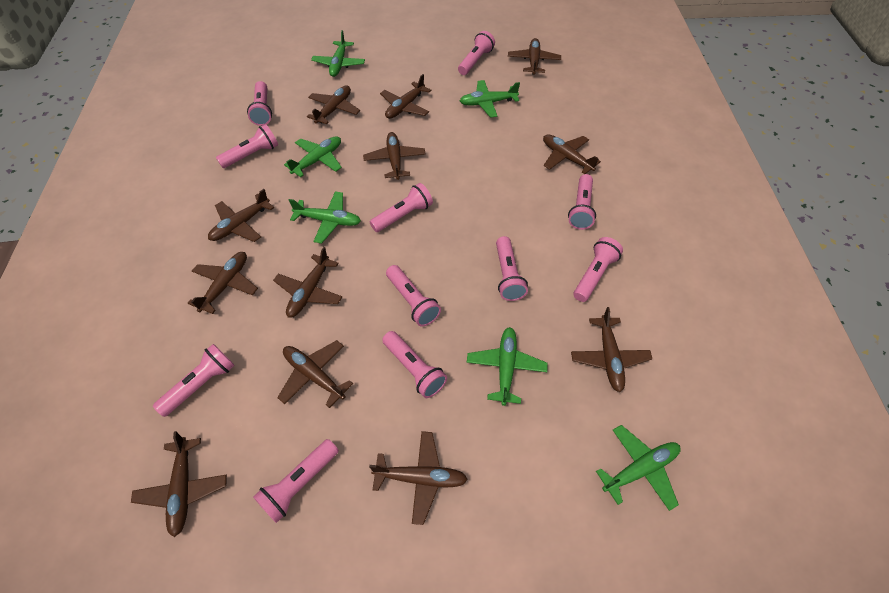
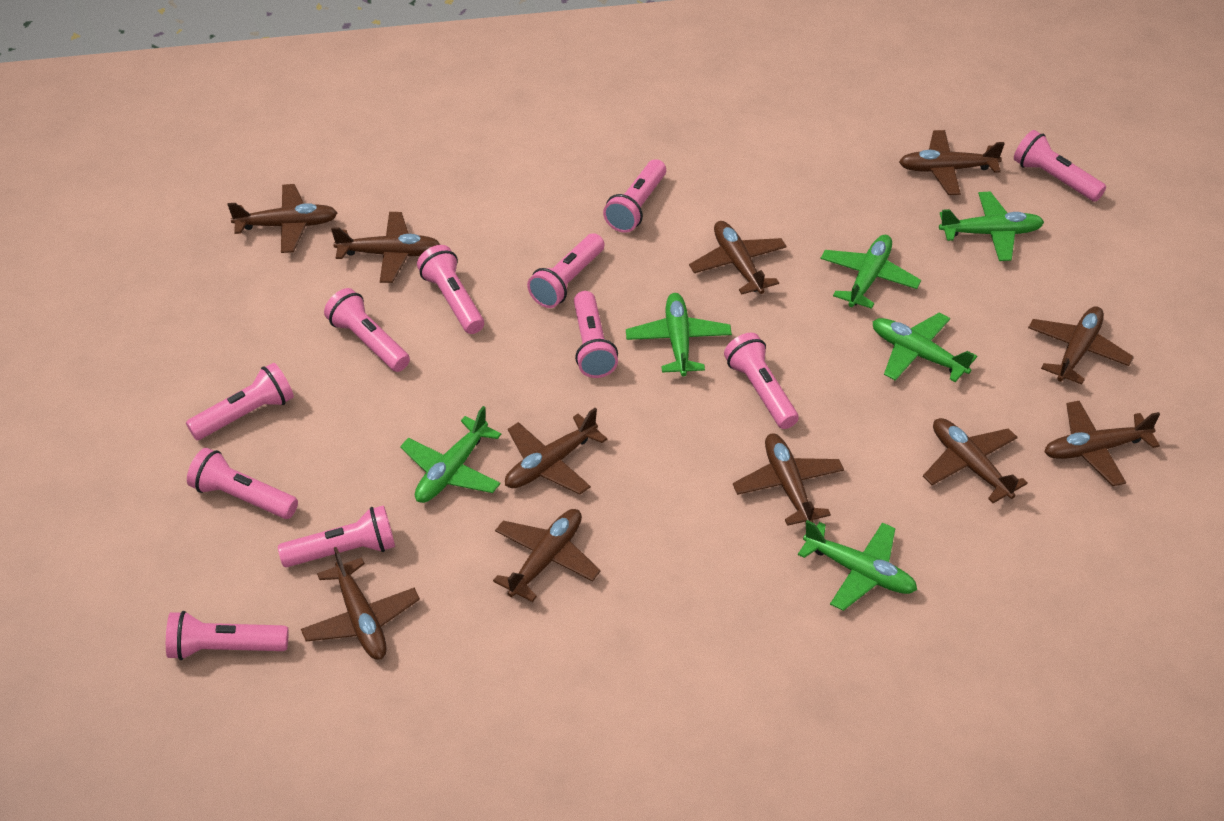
brown plane: 12 -> 11

